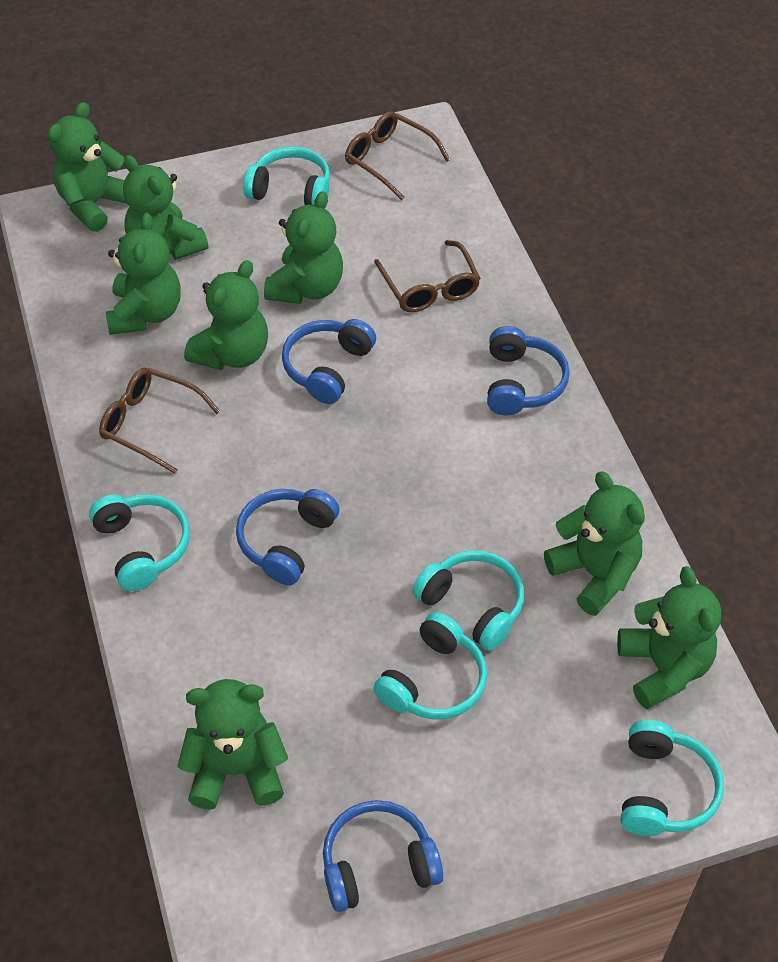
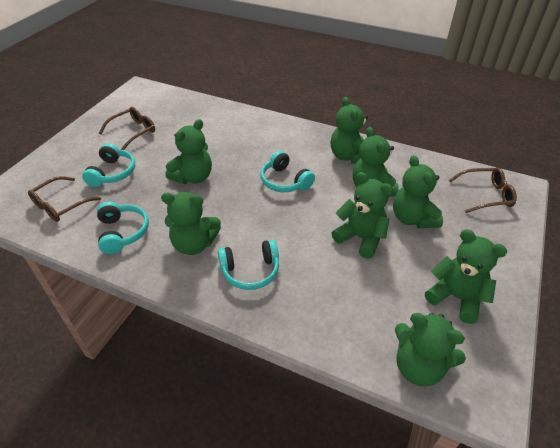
blue headphones: 4 -> 0
turquoise headphones: 5 -> 4

